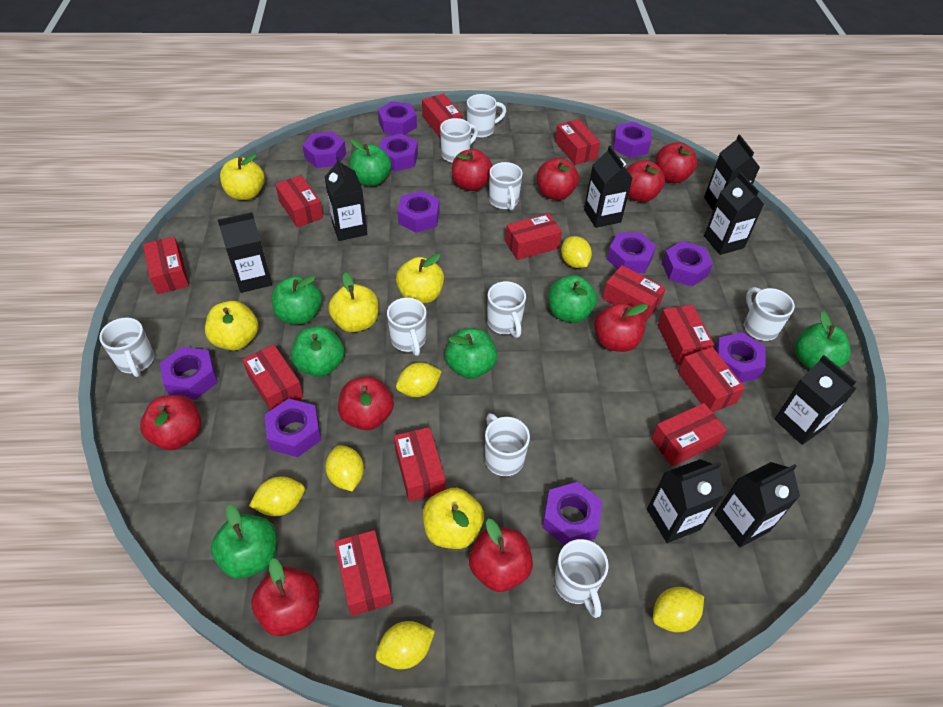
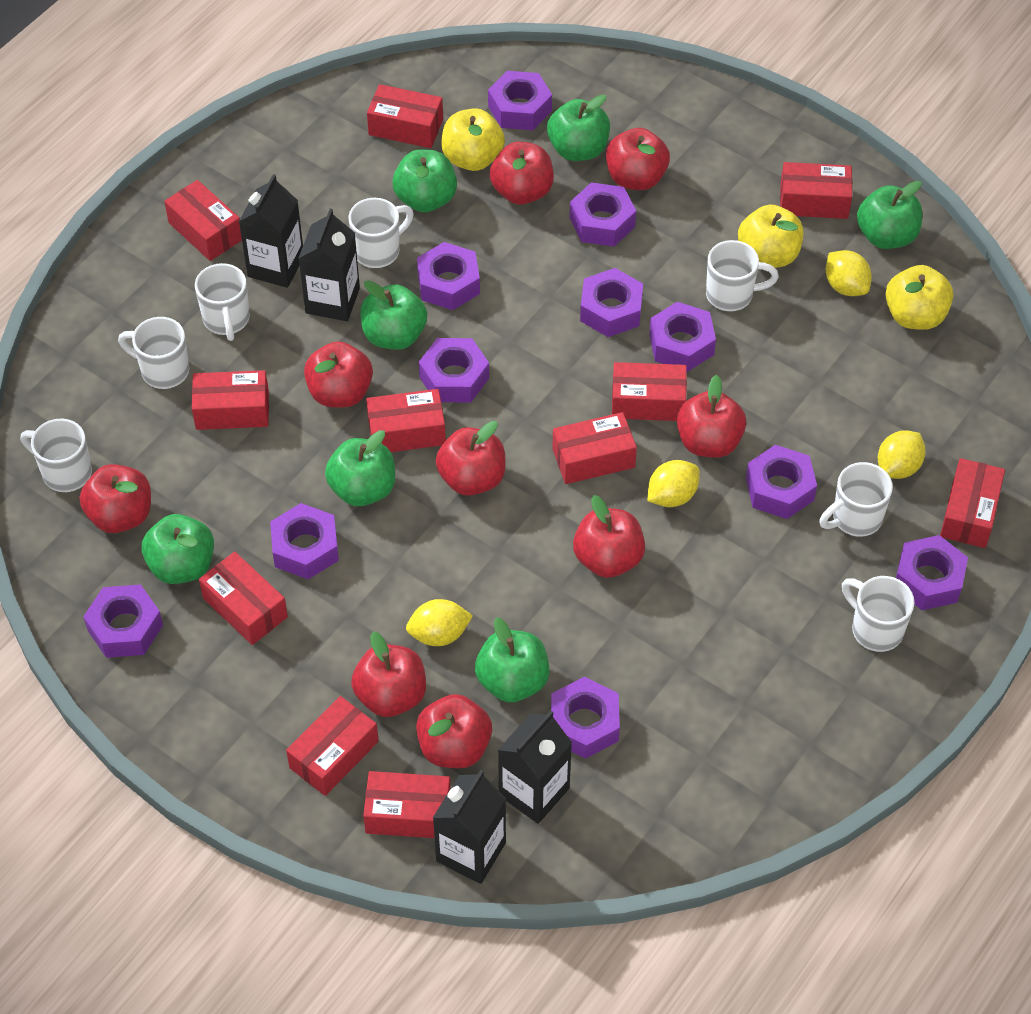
black carton: 8 -> 4
red box: 12 -> 11
white mug: 9 -> 7
yellow apple: 5 -> 3
yellow lemon: 6 -> 4

